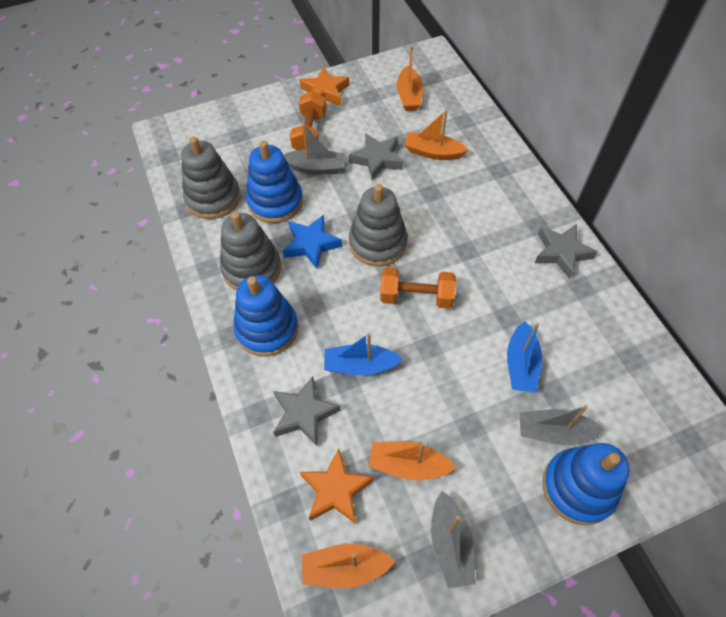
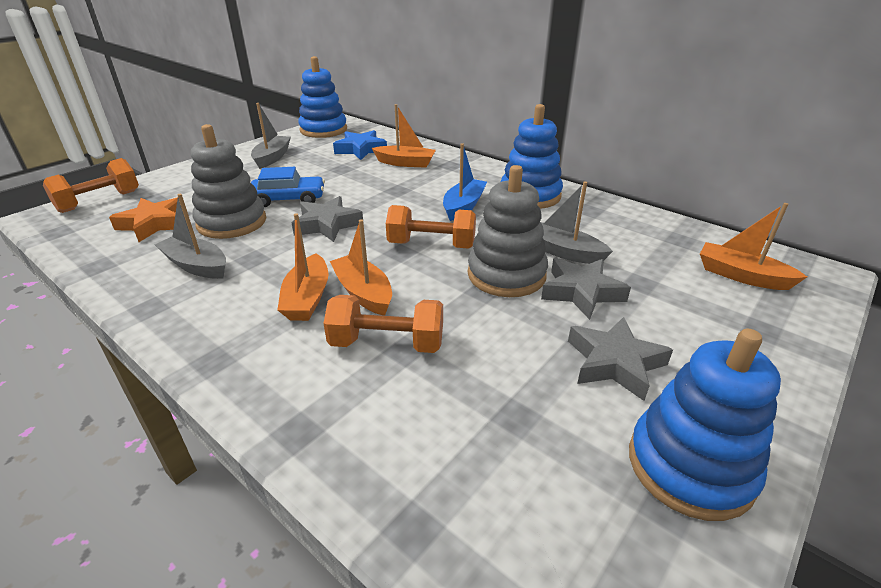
blue boat: 2 -> 1
blue car: 0 -> 1
grey stacking toy: 3 -> 2
orange dumbbell: 2 -> 3
orange star: 2 -> 1

